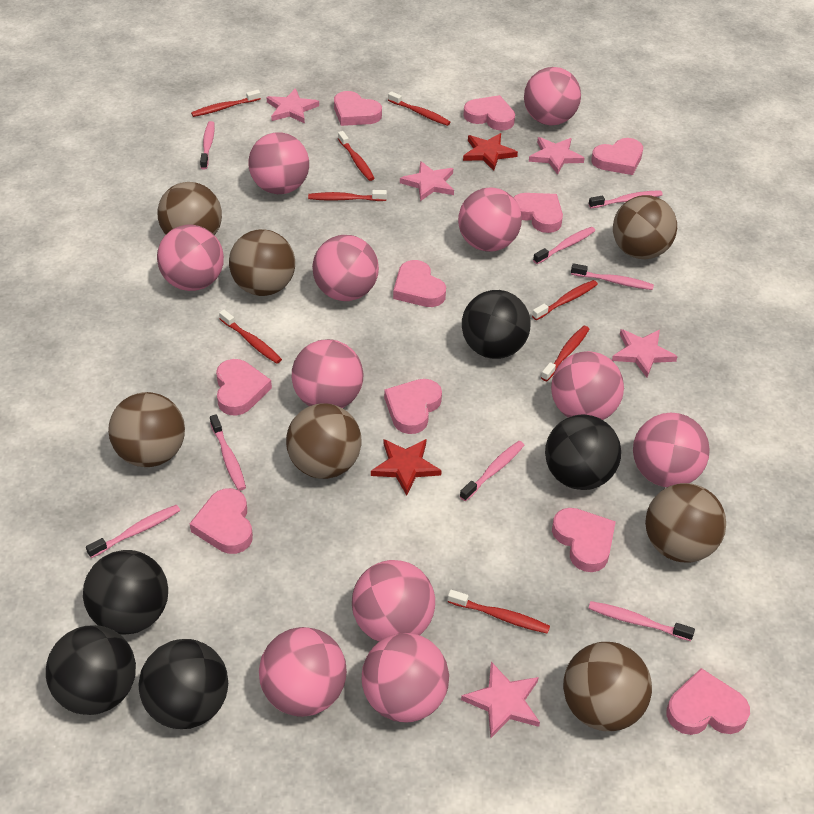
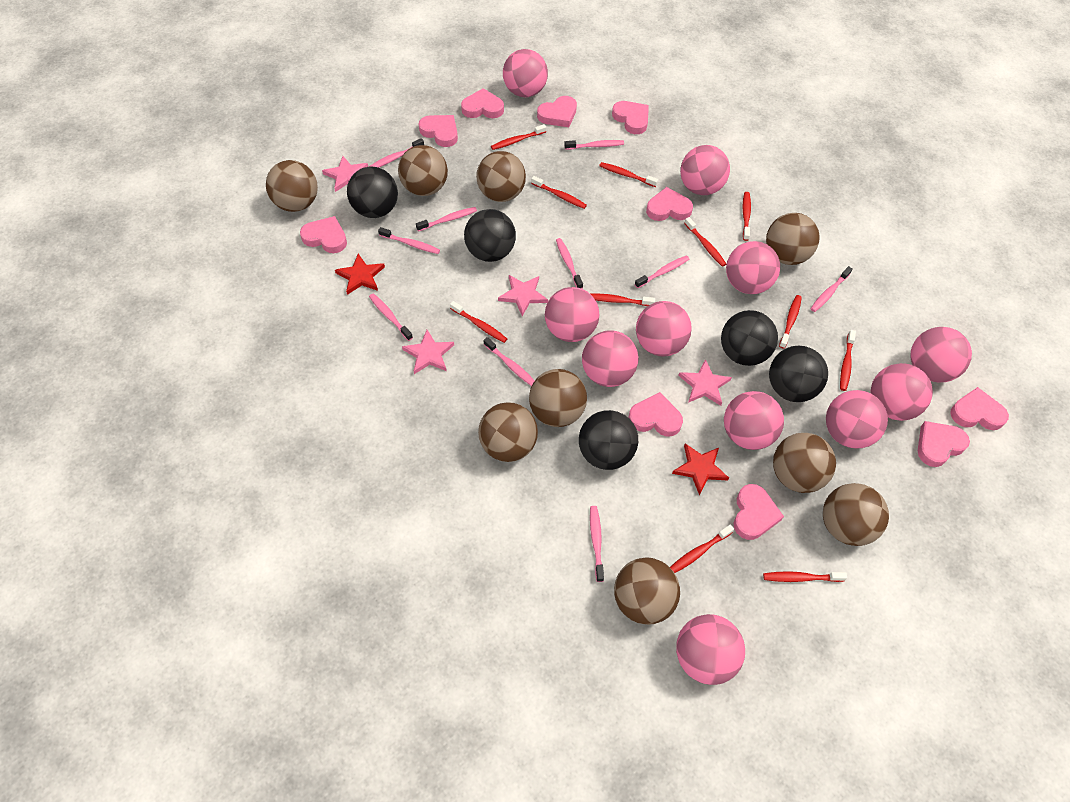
brown ball: 7 -> 9
pink star: 5 -> 4
pink toothbrush: 8 -> 10
red toothbrush: 8 -> 11

